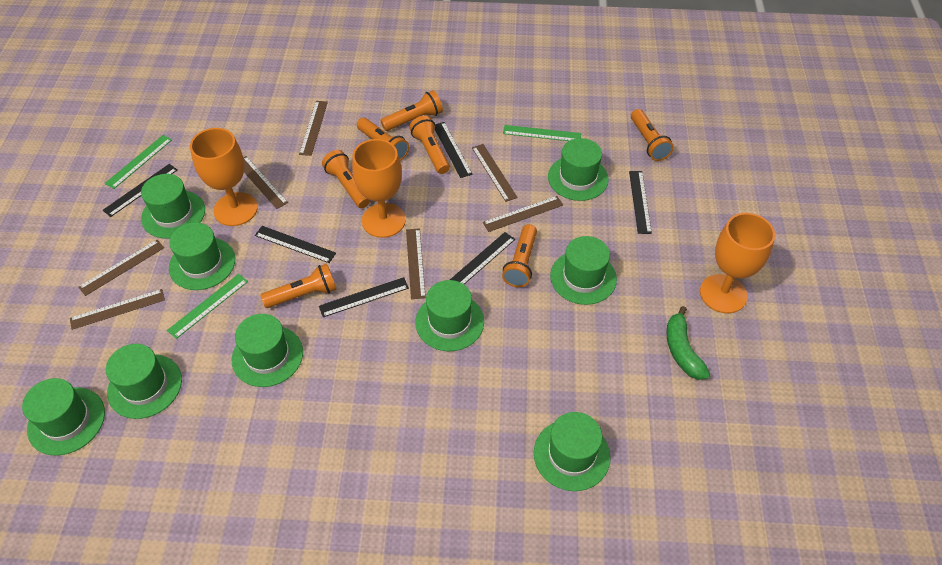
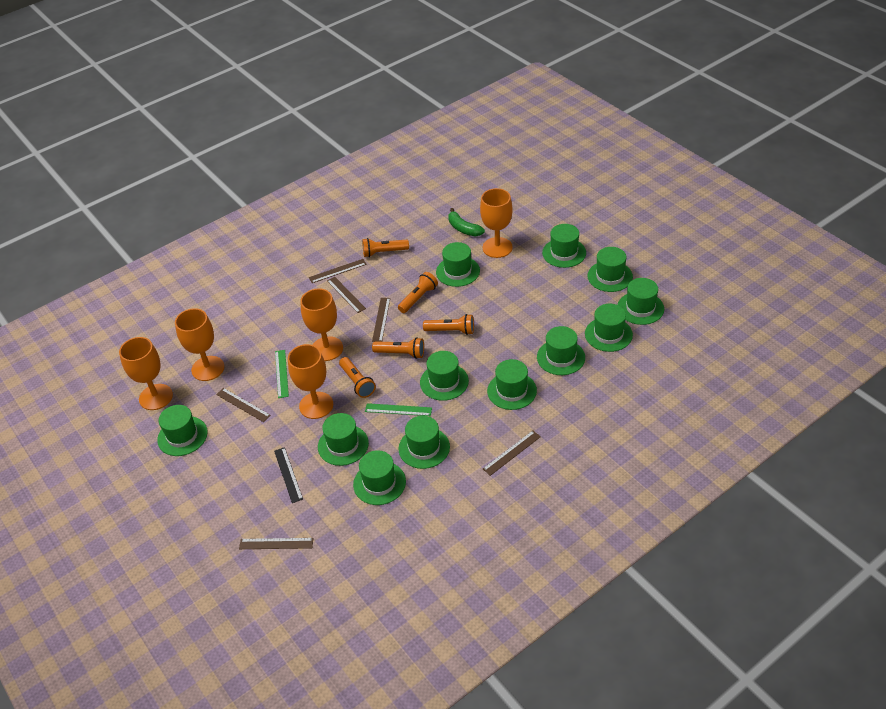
black ruler: 6 -> 1
brown ruler: 7 -> 6
green hat: 9 -> 12
green ruler: 3 -> 2
orange flashlight: 7 -> 5
orange goblet: 3 -> 5

